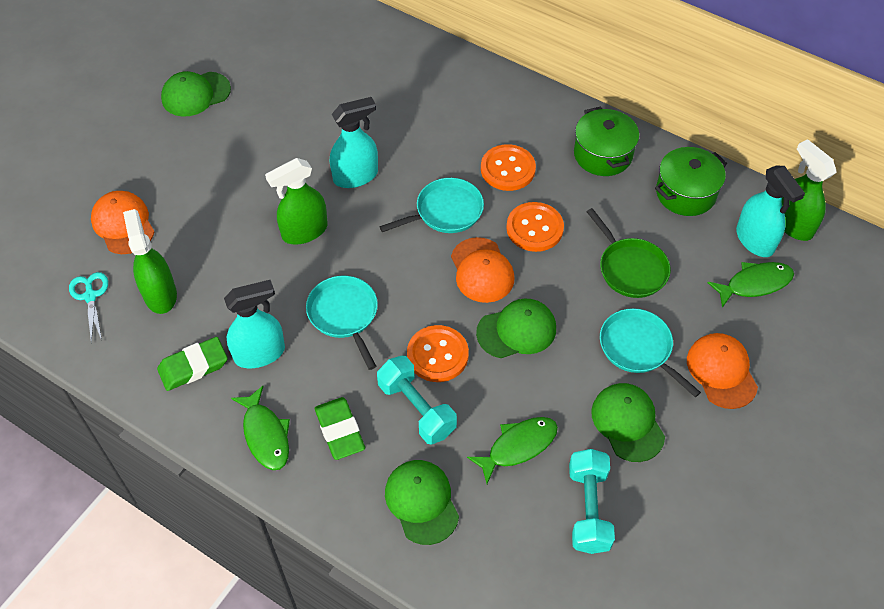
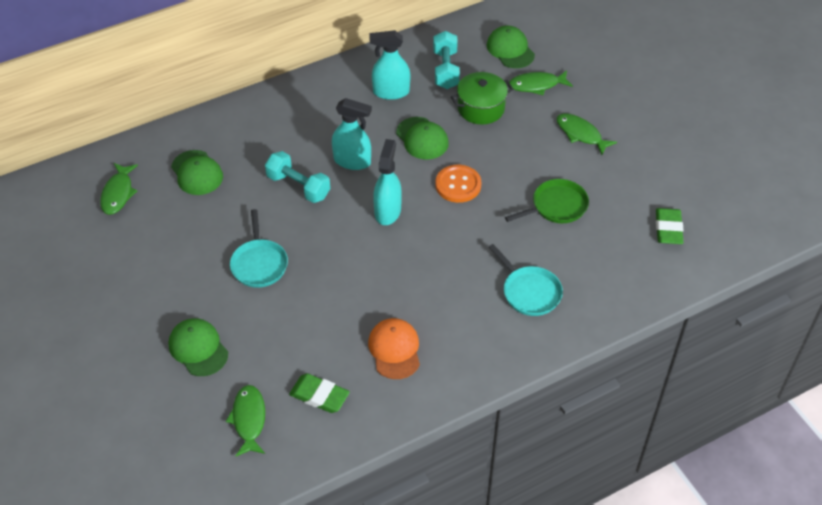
green fish: 3 -> 4
green pot: 2 -> 1
green spray bottle: 3 -> 0
orange button: 3 -> 1
orange cap: 3 -> 1
turquoise pan: 3 -> 2
turquoise scissors: 1 -> 0

